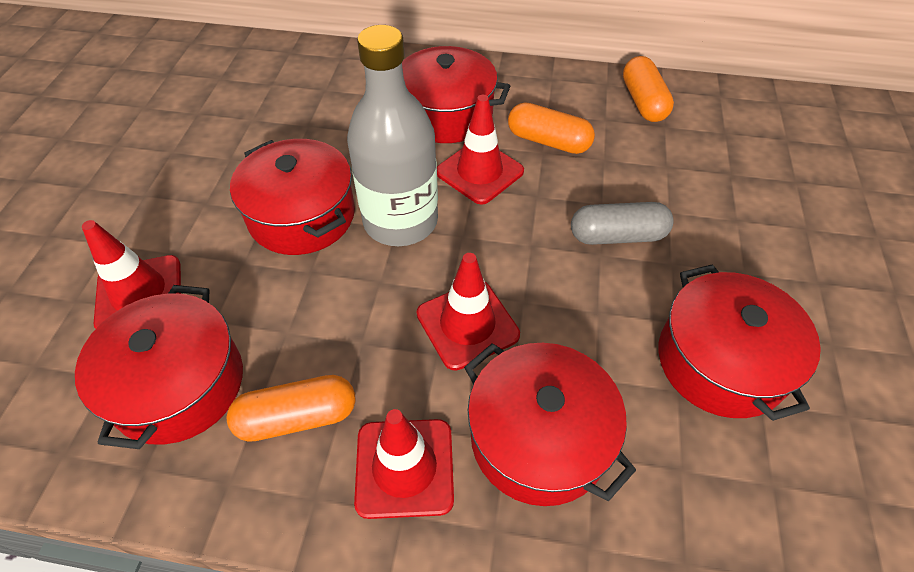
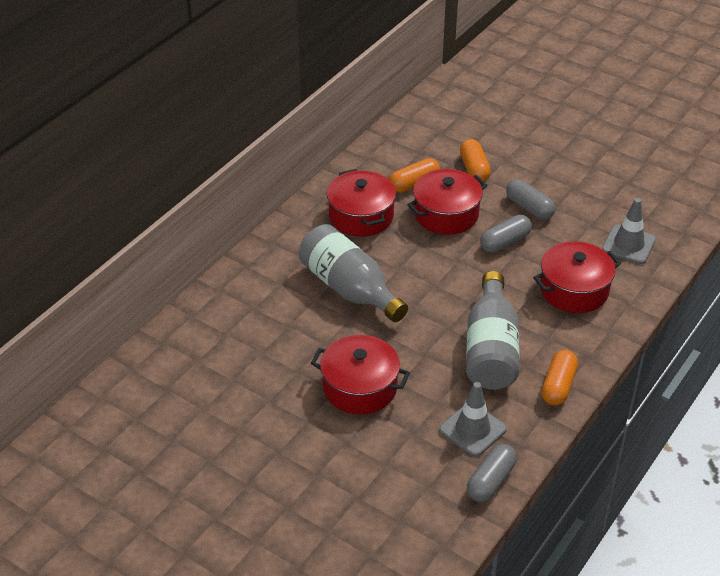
grey bottle: 1 -> 2
grey capsule: 1 -> 3
grey traffic cone: 0 -> 2
red pot: 5 -> 4
red traffic cone: 4 -> 0

